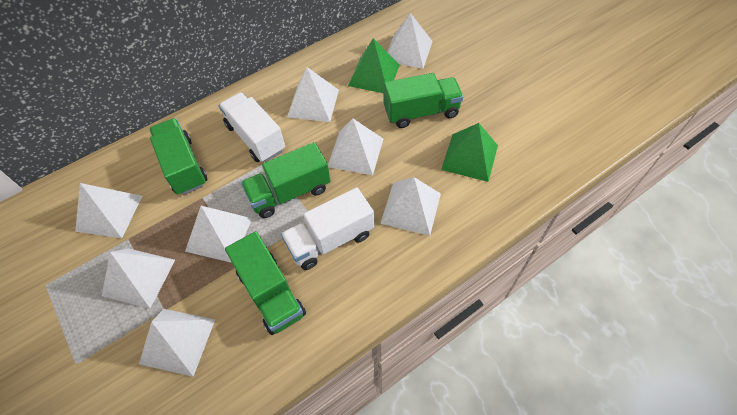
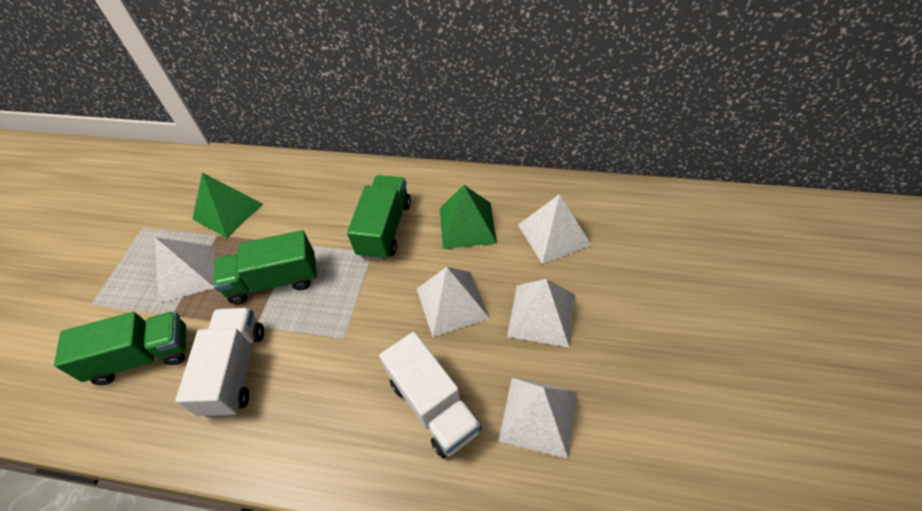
green truck: 4 -> 3
white pyramid: 8 -> 5

